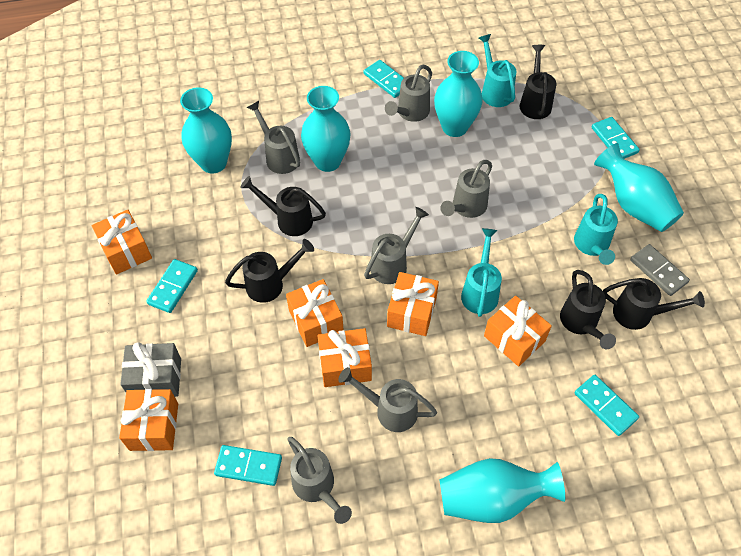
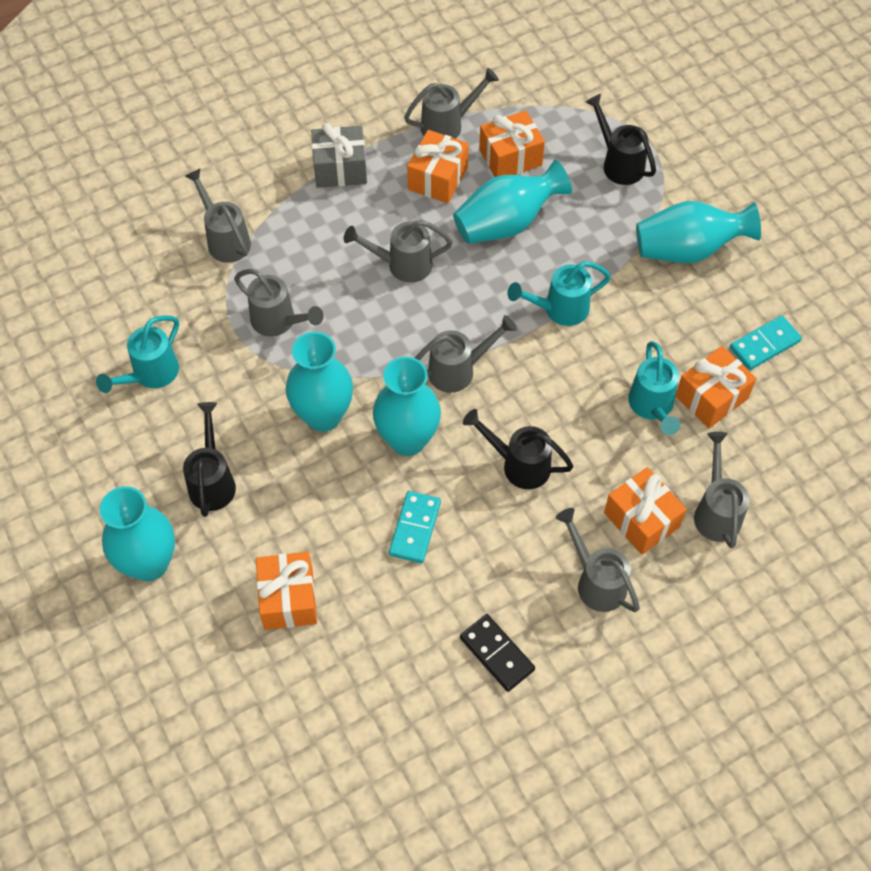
black domino: 0 -> 1
black watering can: 5 -> 3
grey domino: 1 -> 0
grey watering can: 6 -> 7
orange gift: 6 -> 5
turquoise domino: 5 -> 2

